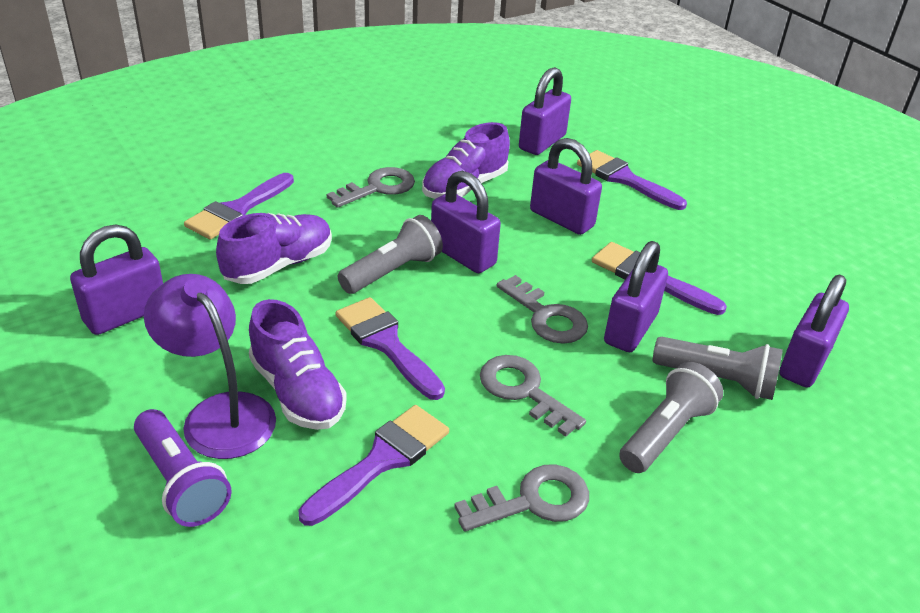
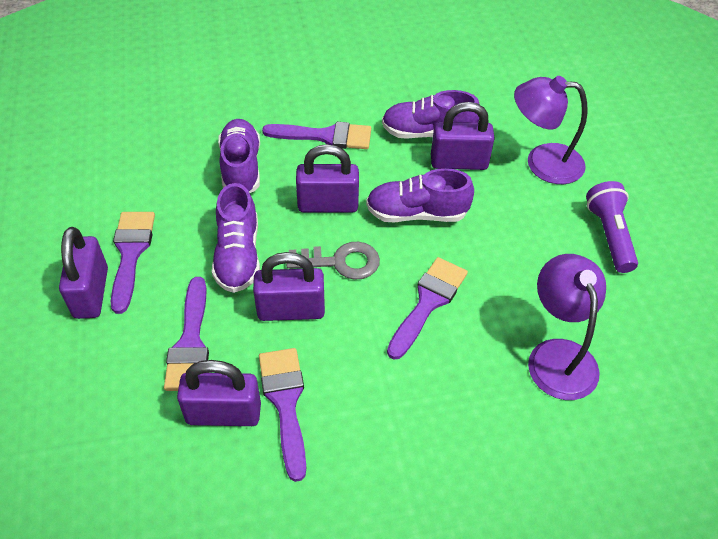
grey flashlight: 3 -> 0
grey key: 4 -> 1
purple lamp: 1 -> 2
purple padlock: 6 -> 5
purple shoe: 3 -> 4

